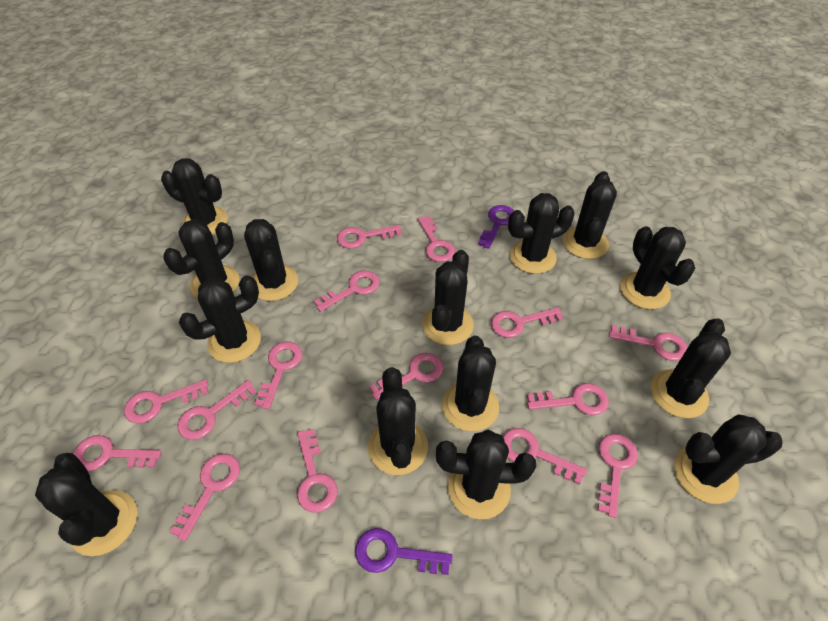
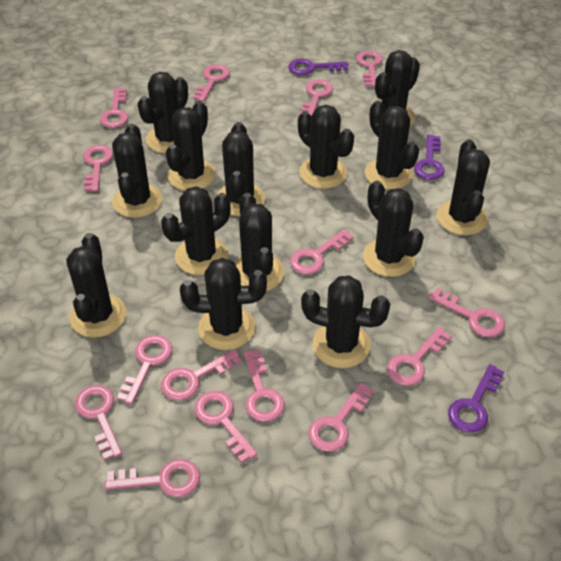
purple key: 2 -> 3

